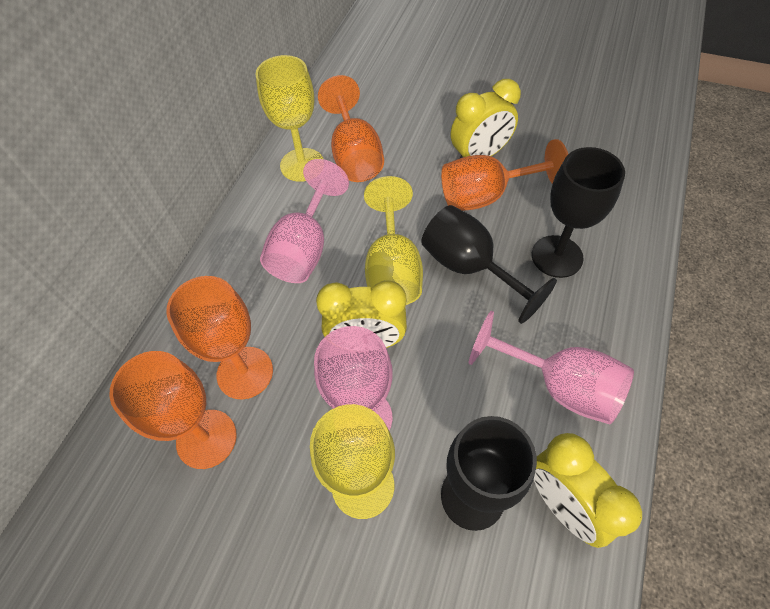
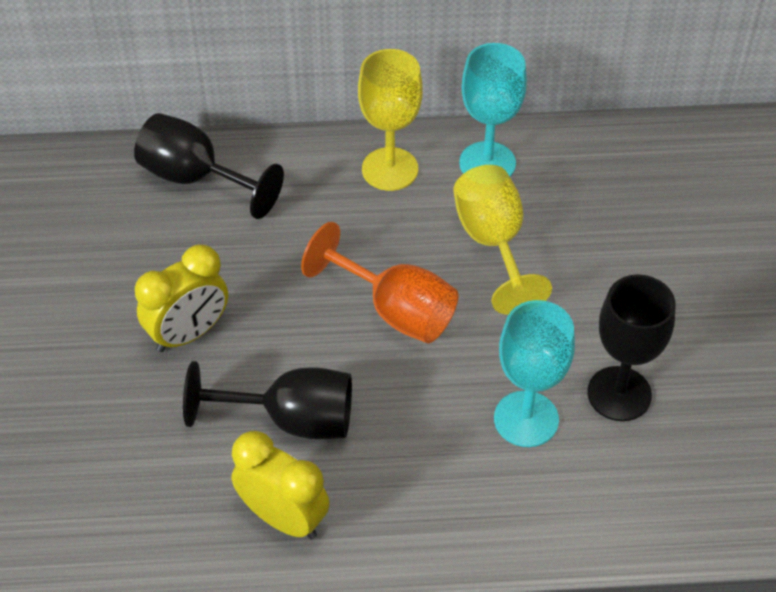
orange goblet: 4 -> 1
pink goblet: 3 -> 0
turquoise goblet: 0 -> 2
yellow clock: 3 -> 2
yellow goblet: 3 -> 2

